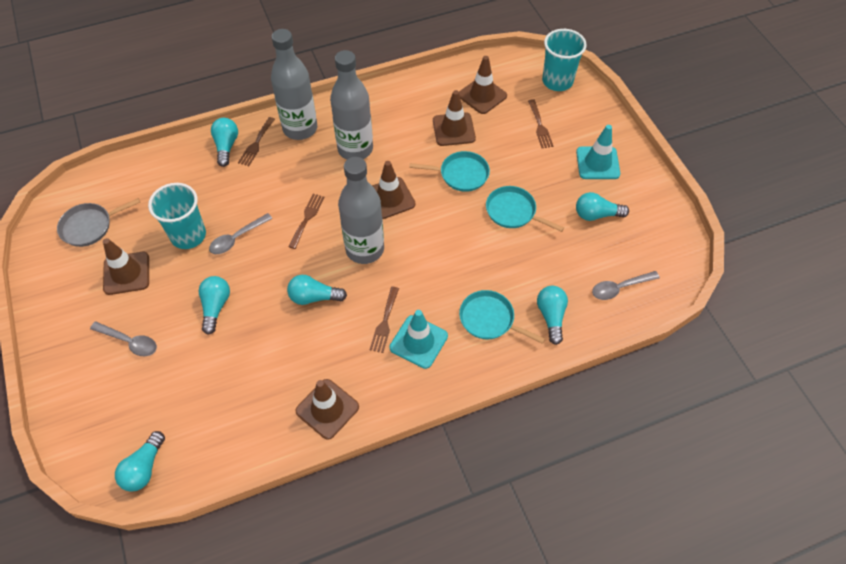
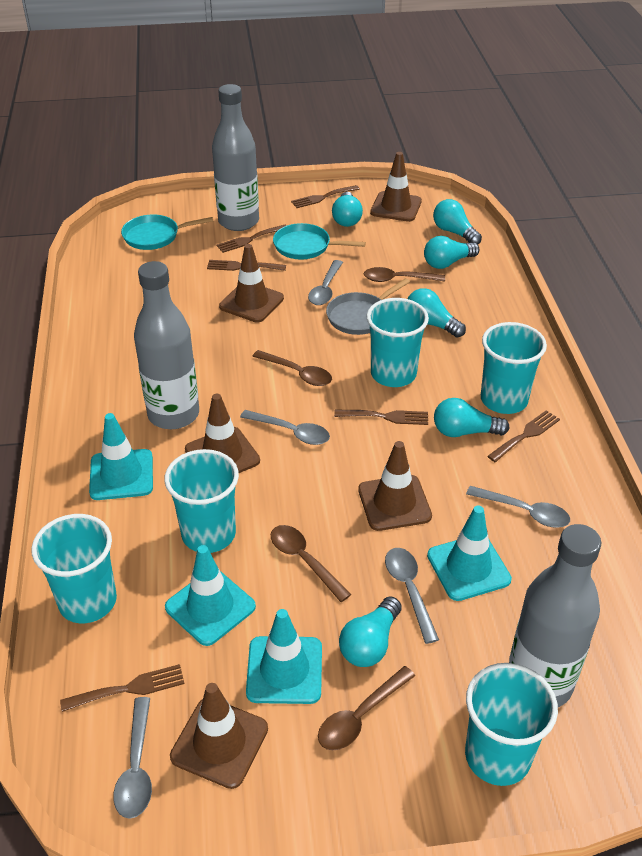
brown fork: 4 -> 6
brown spoon: 0 -> 4
grey spoon: 3 -> 5
turquoise cup: 2 -> 5
turquoise pan: 3 -> 2
turquoise traffic cone: 2 -> 4

